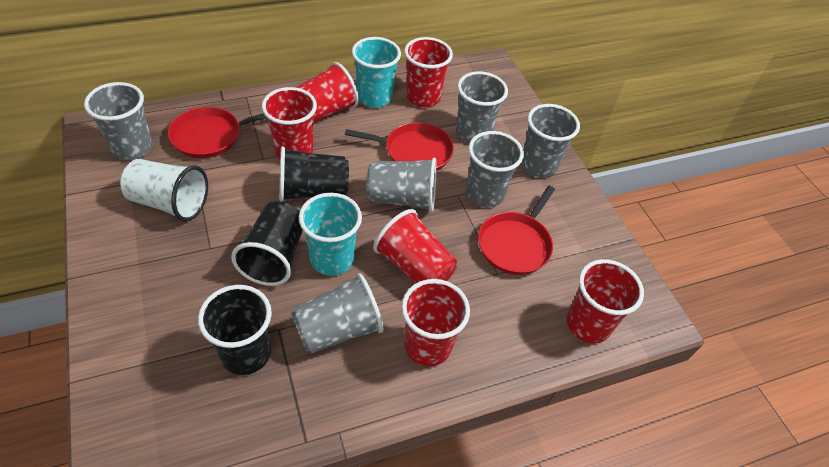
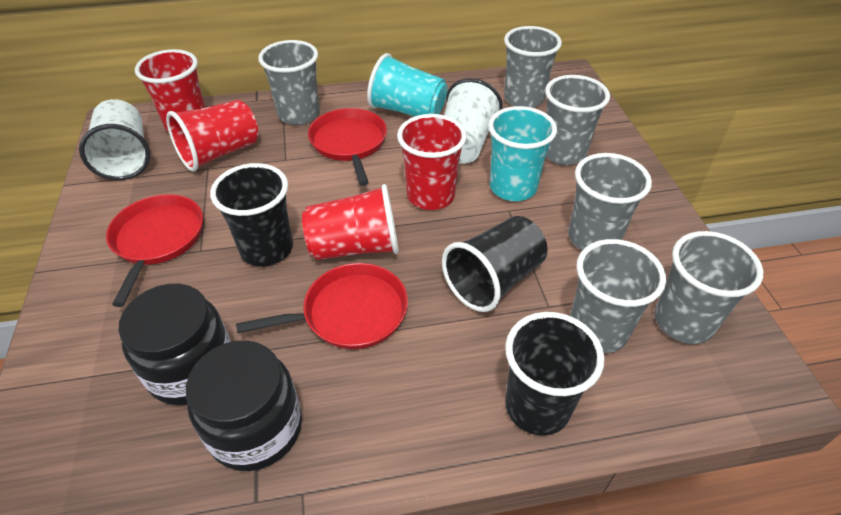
black jar: 0 -> 2
red cup: 6 -> 4
white cup: 1 -> 2

